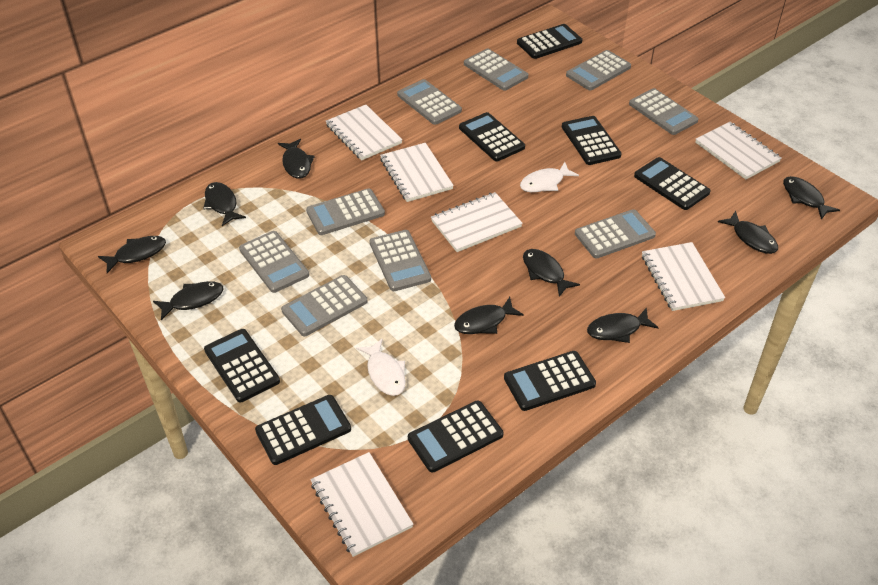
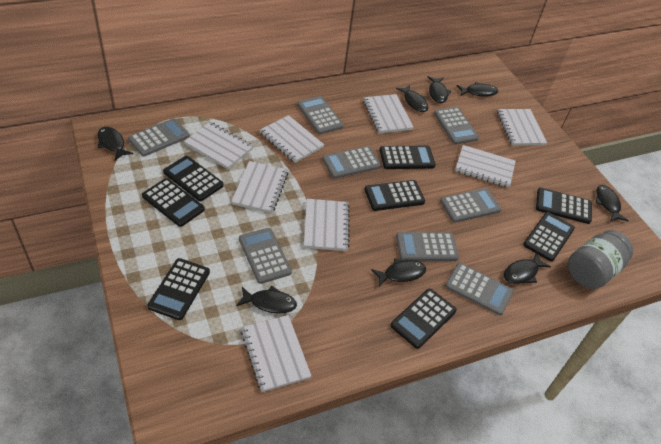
black fish: 9 -> 8
grey calculator: 9 -> 8
grey jar: 0 -> 1
white fish: 2 -> 0
white notebook: 6 -> 8

